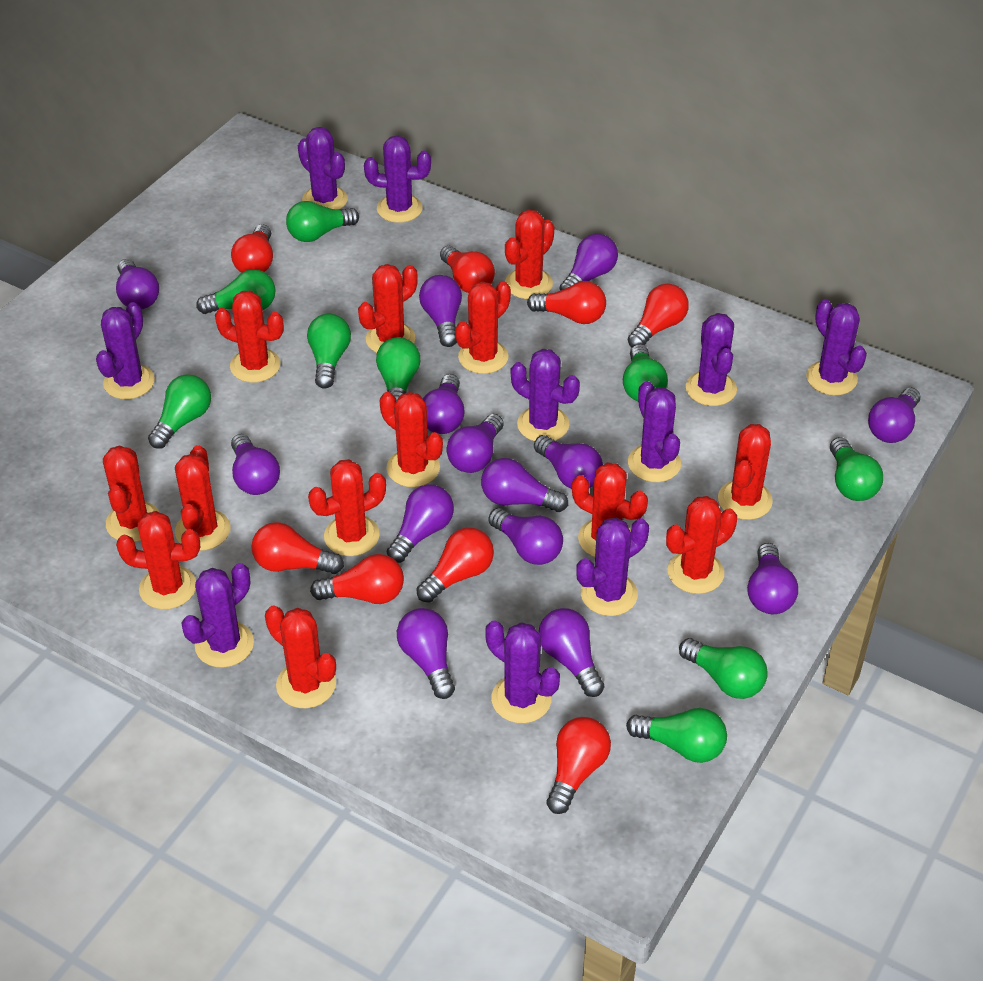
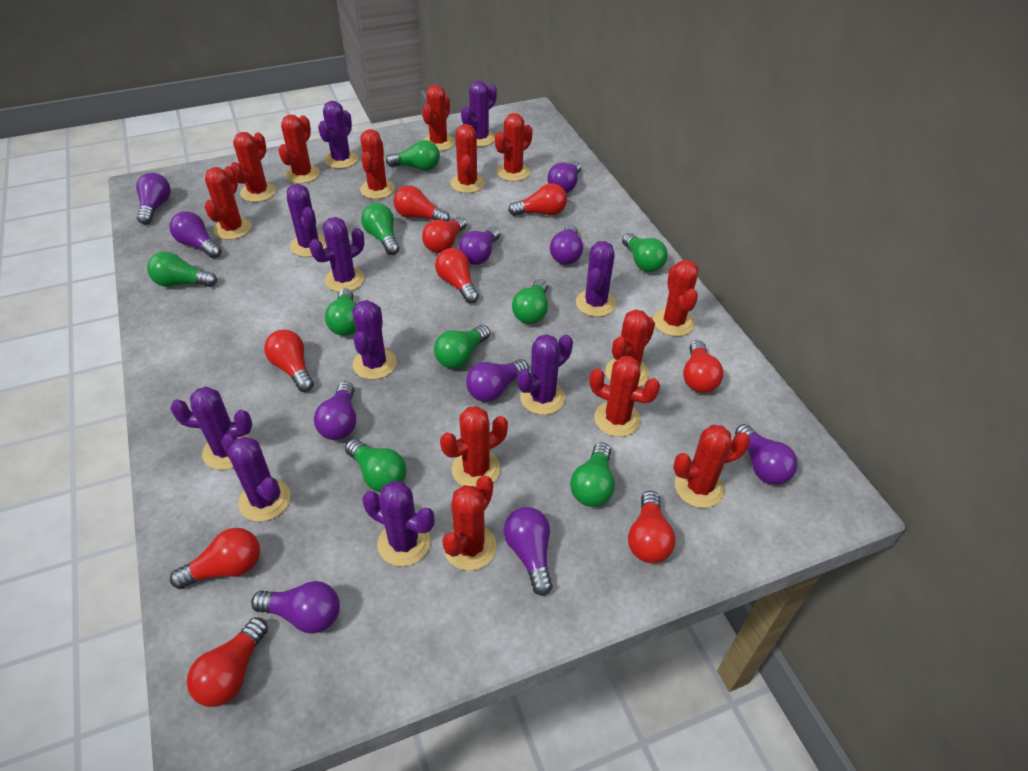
purple light bulb: 14 -> 10
red light bulb: 8 -> 9

